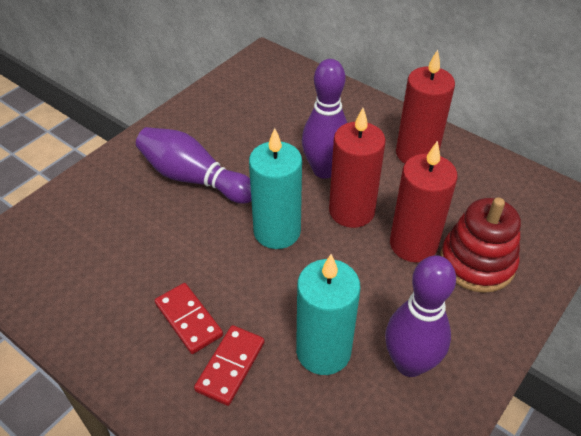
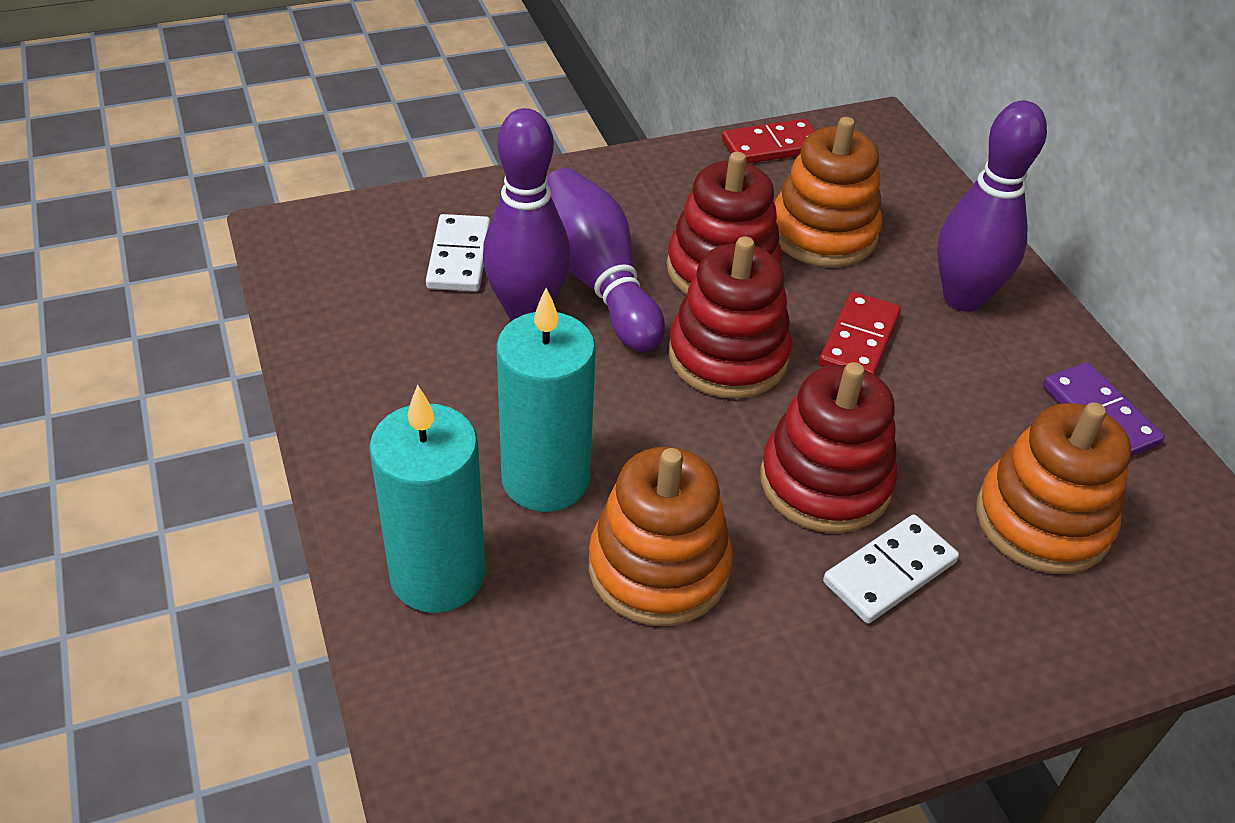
orange stacking toy: 0 -> 3
purple domino: 0 -> 1
red candle: 3 -> 0
red stacking toy: 1 -> 3
white domino: 0 -> 2

